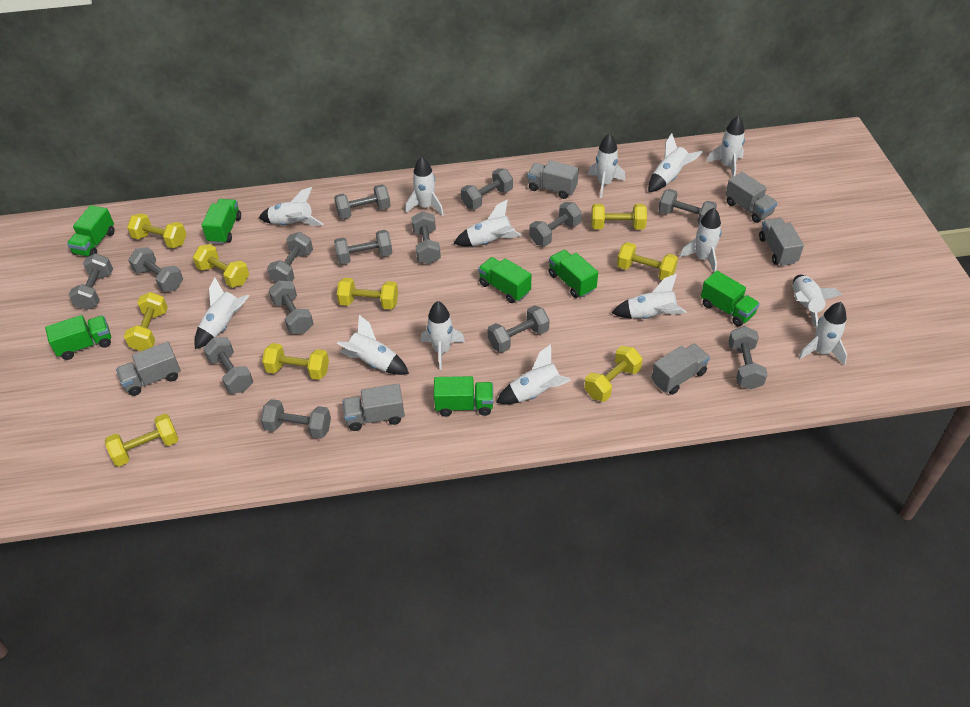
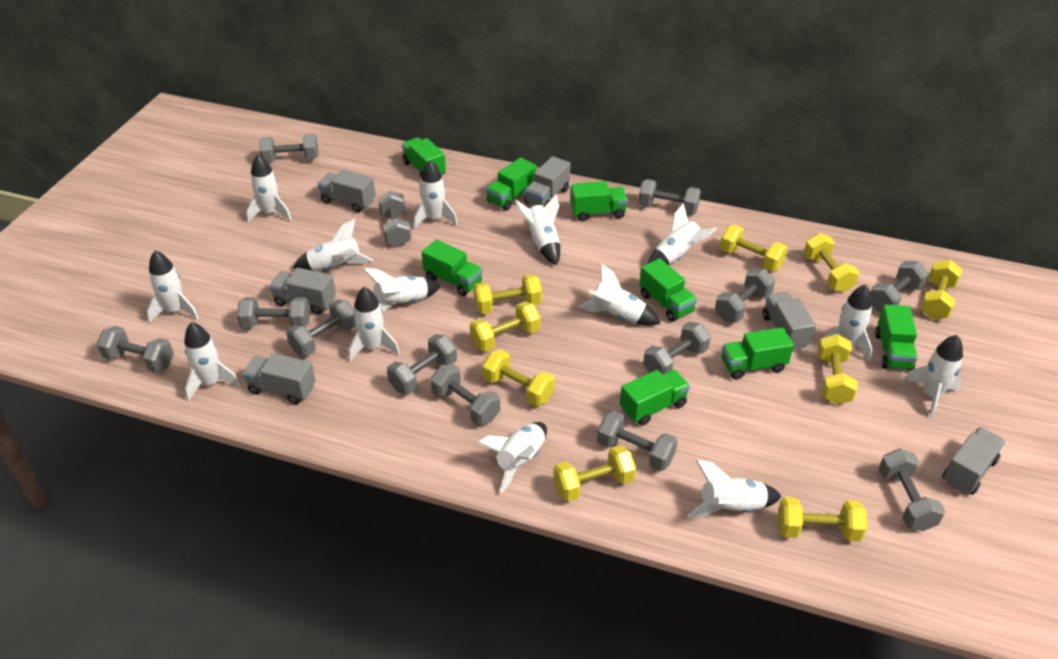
green truck: 7 -> 8
grey dumbbell: 14 -> 13

